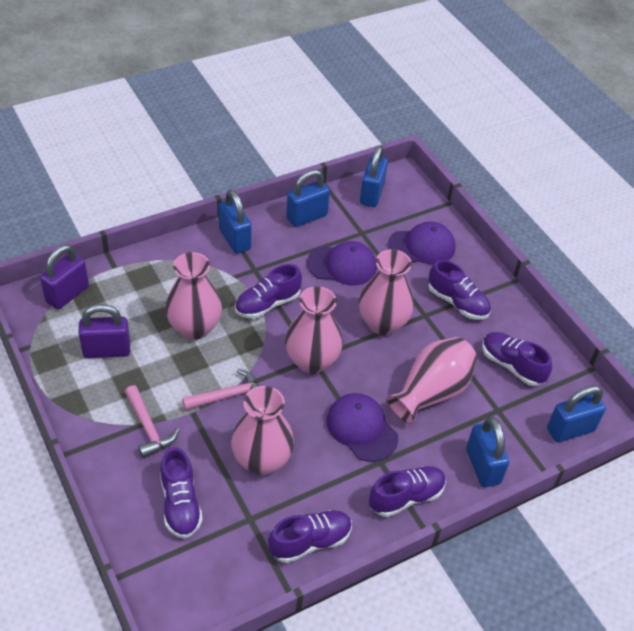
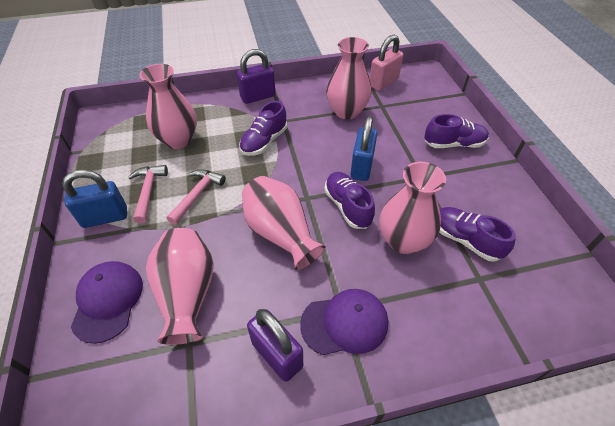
blue padlock: 5 -> 2
pink padlock: 0 -> 1
purple cap: 3 -> 2
purple shoe: 6 -> 4

